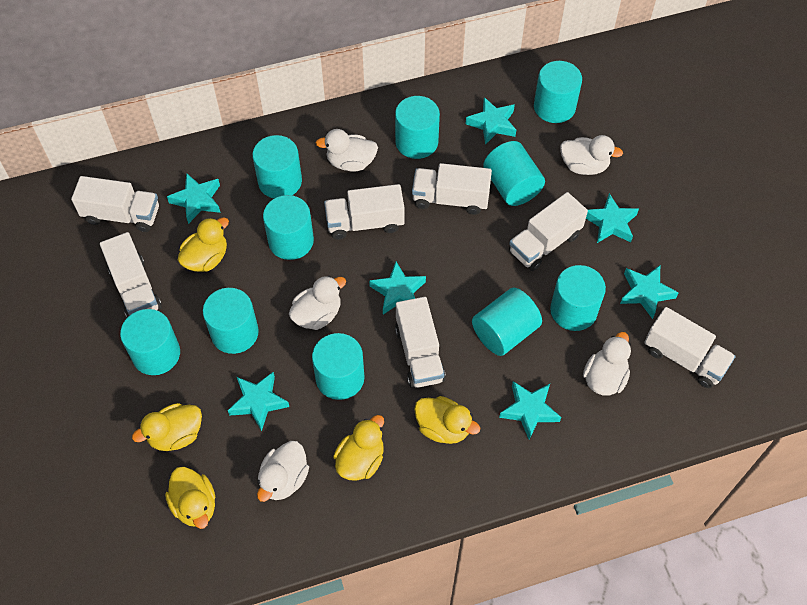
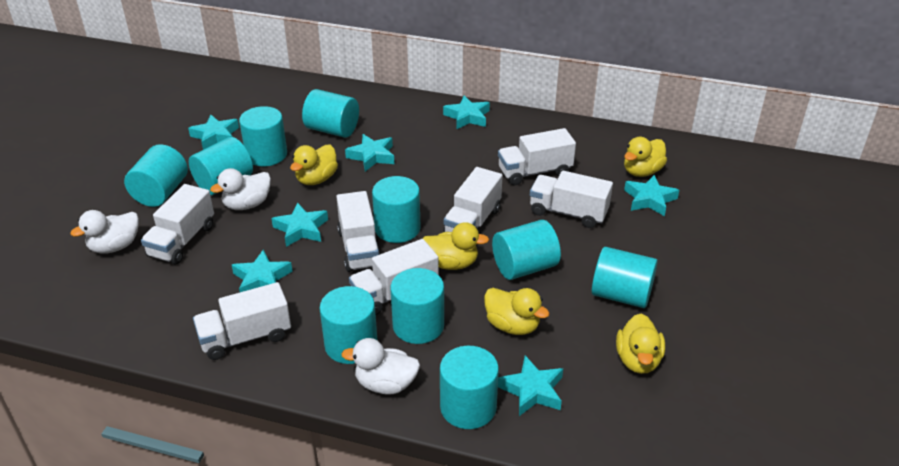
white duck: 5 -> 3

